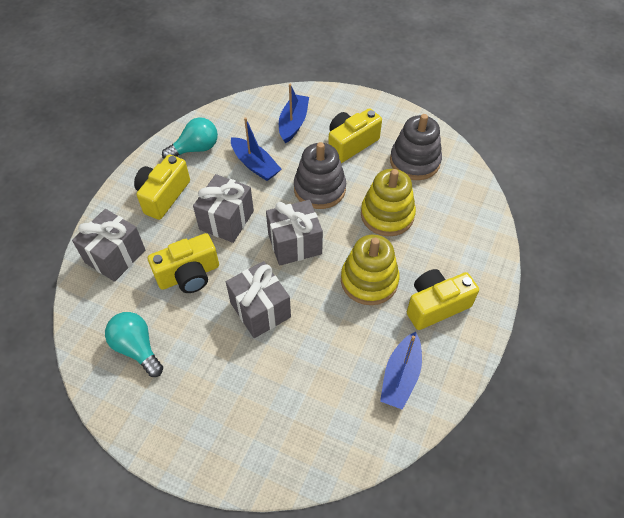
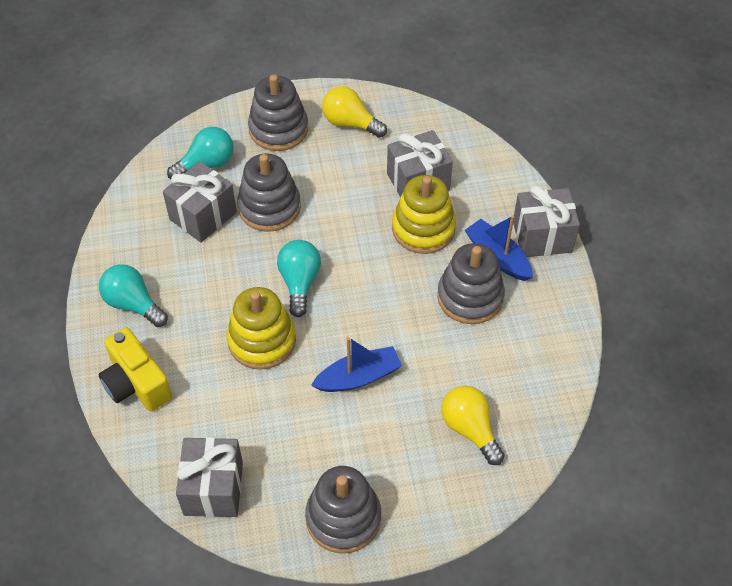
blue boat: 3 -> 2
grey stacking toy: 2 -> 4
turquoise light bulb: 2 -> 3
yellow camera: 4 -> 1
yellow light bulb: 0 -> 2

